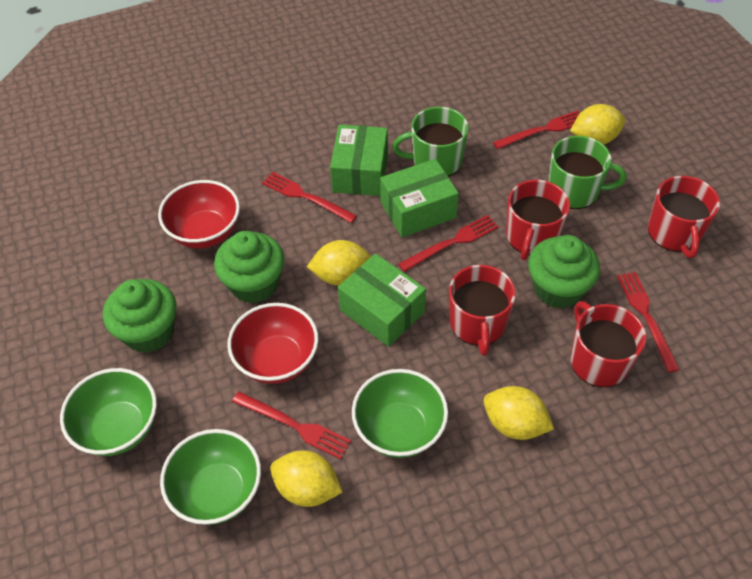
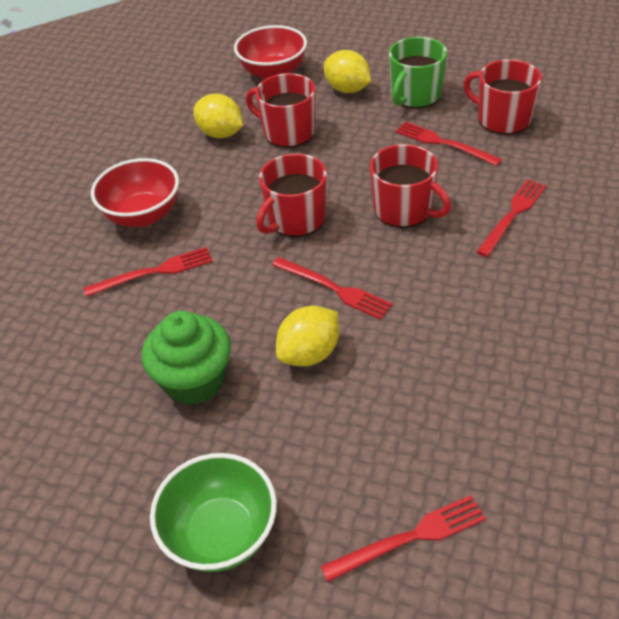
green bowl: 3 -> 1
green box: 3 -> 0
green cupcake: 3 -> 1
green mug: 2 -> 1
yellow lemon: 4 -> 3

